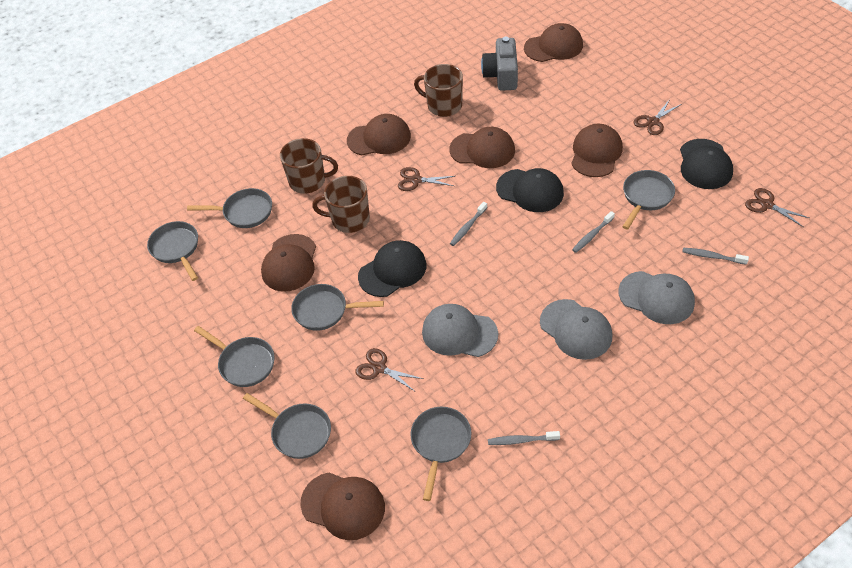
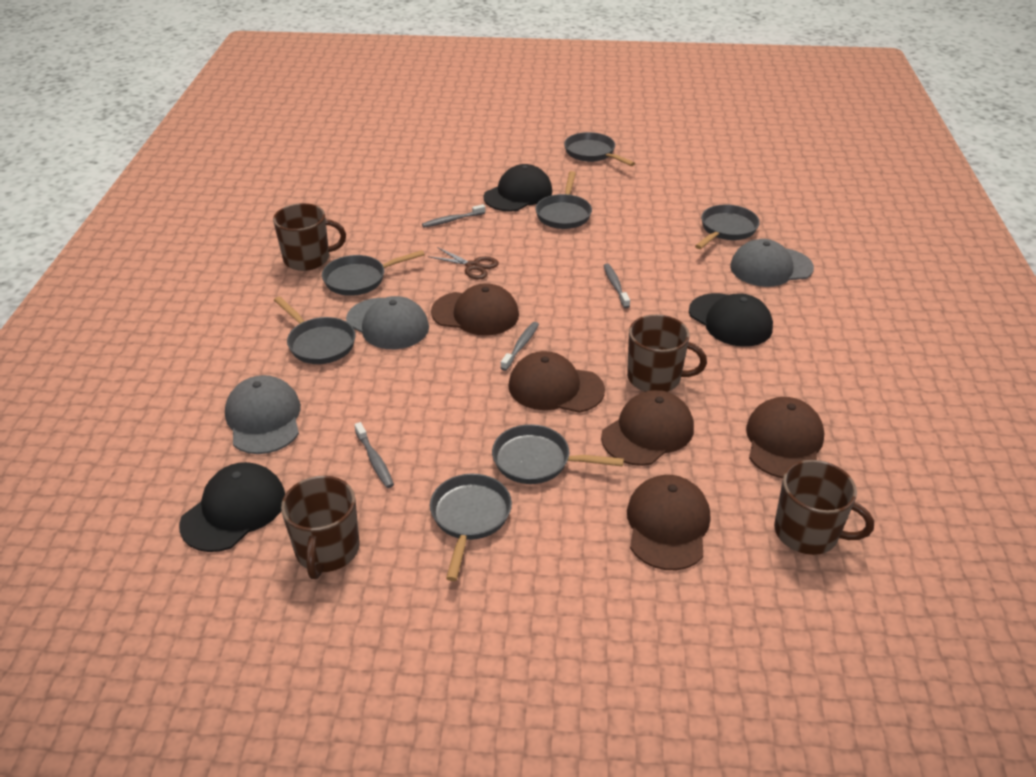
brown cap: 6 -> 5
brown mug: 3 -> 4
brown scissors: 4 -> 1
grey camera: 1 -> 0

